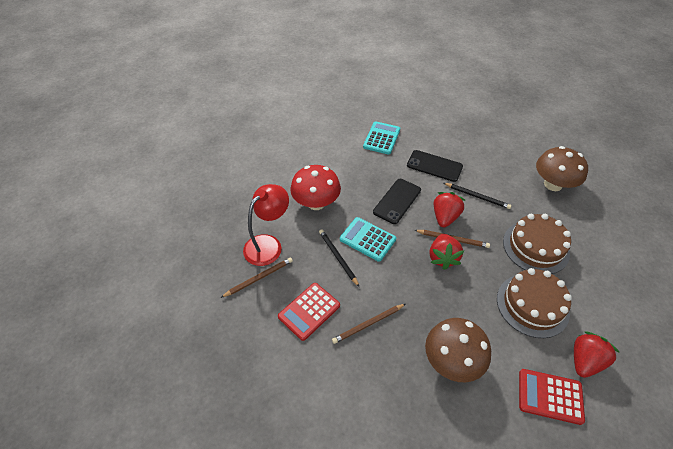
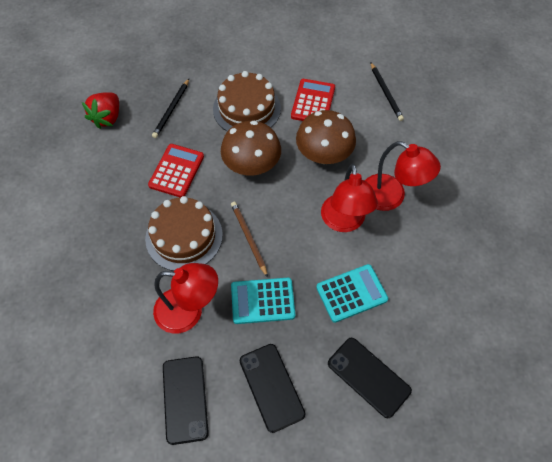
black phone: 2 -> 3
brown pencil: 3 -> 1
red lamp: 1 -> 3
red mushroom: 1 -> 0
red strawberry: 3 -> 1

